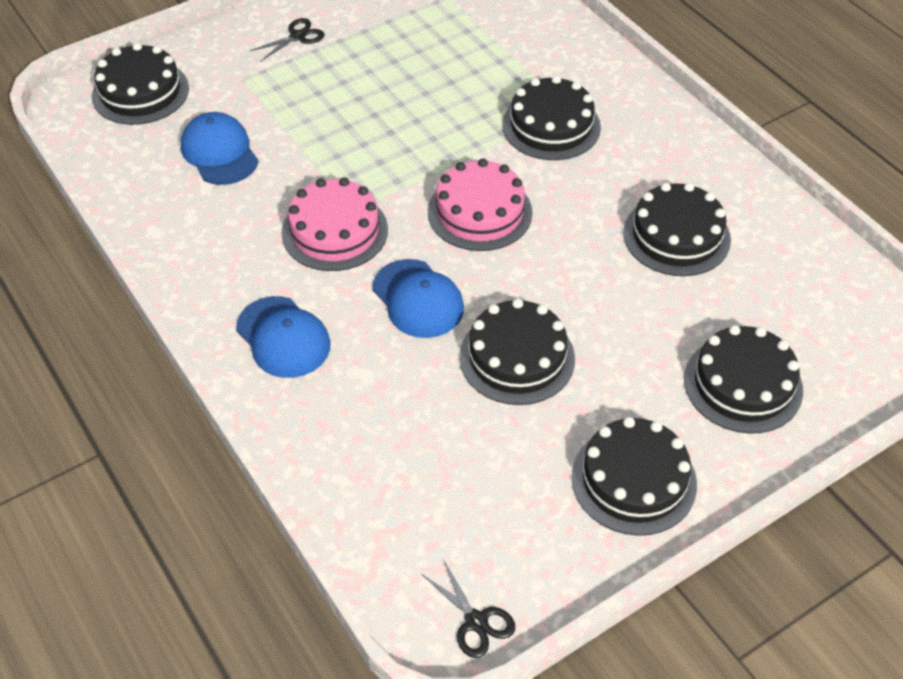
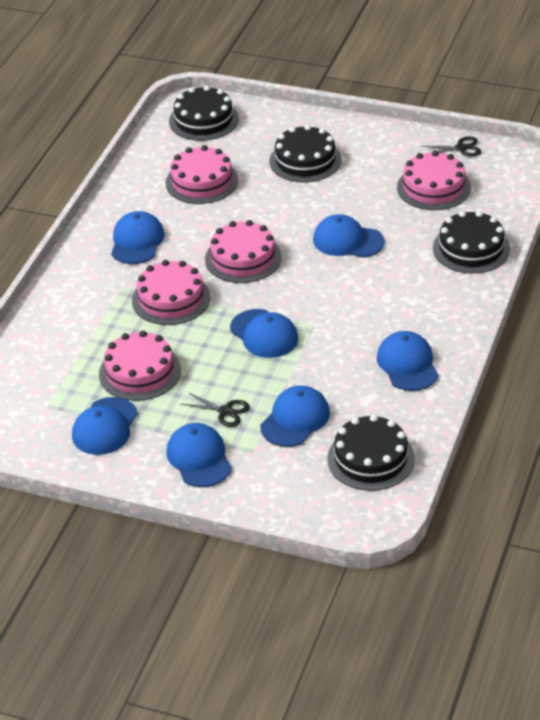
black cake: 6 -> 4
blue cap: 3 -> 7
pink cake: 2 -> 5

